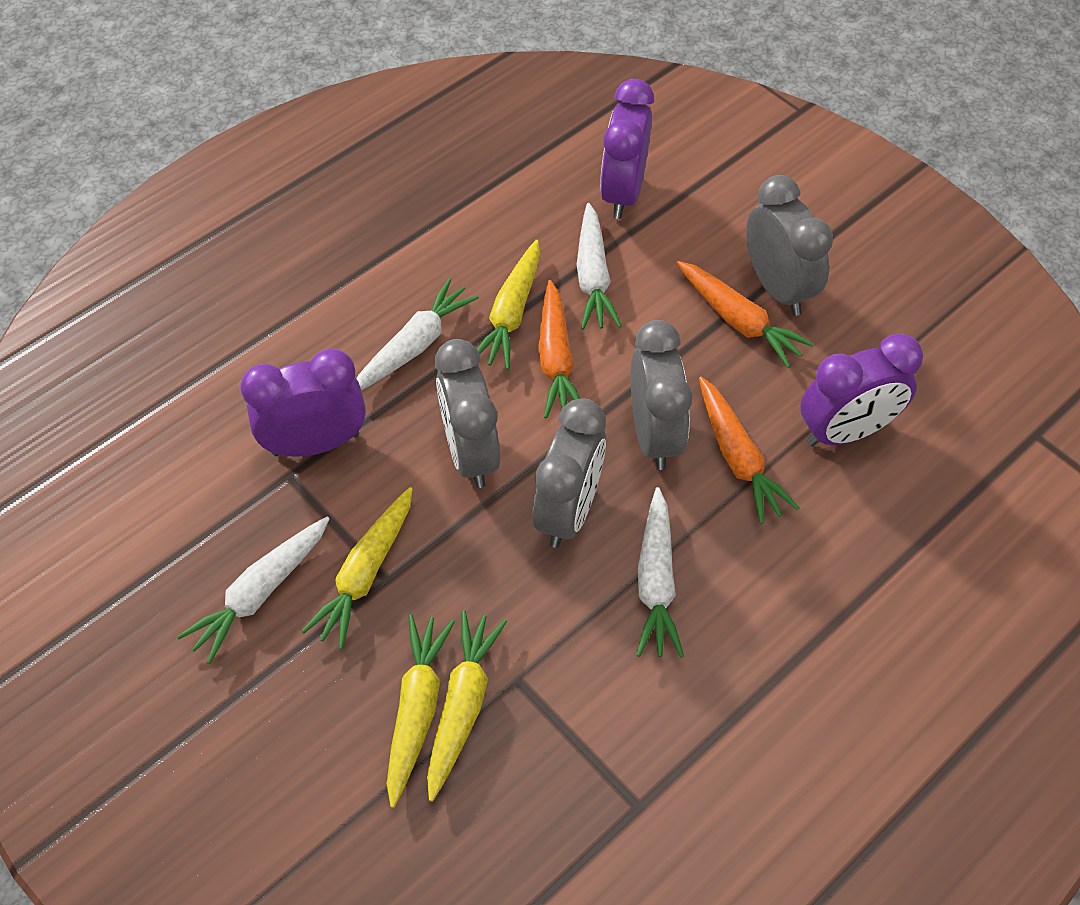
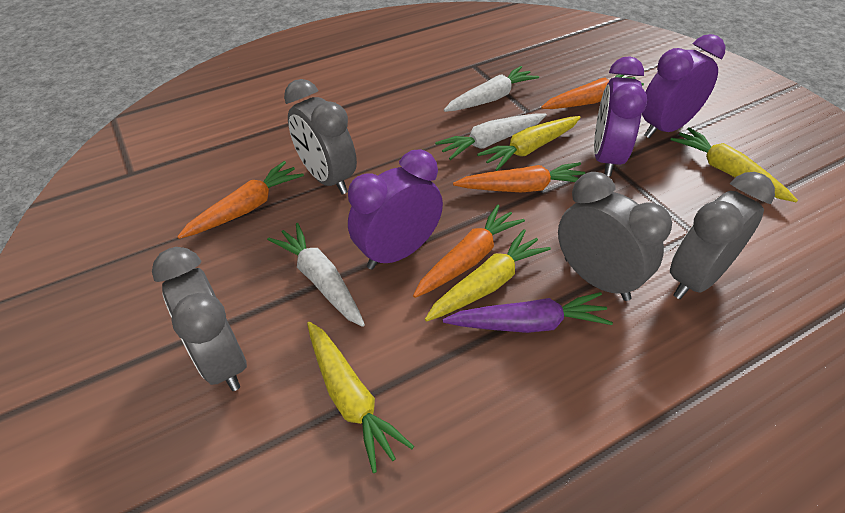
orange carrot: 3 -> 4
purple carrot: 0 -> 1
white carrot: 4 -> 3

